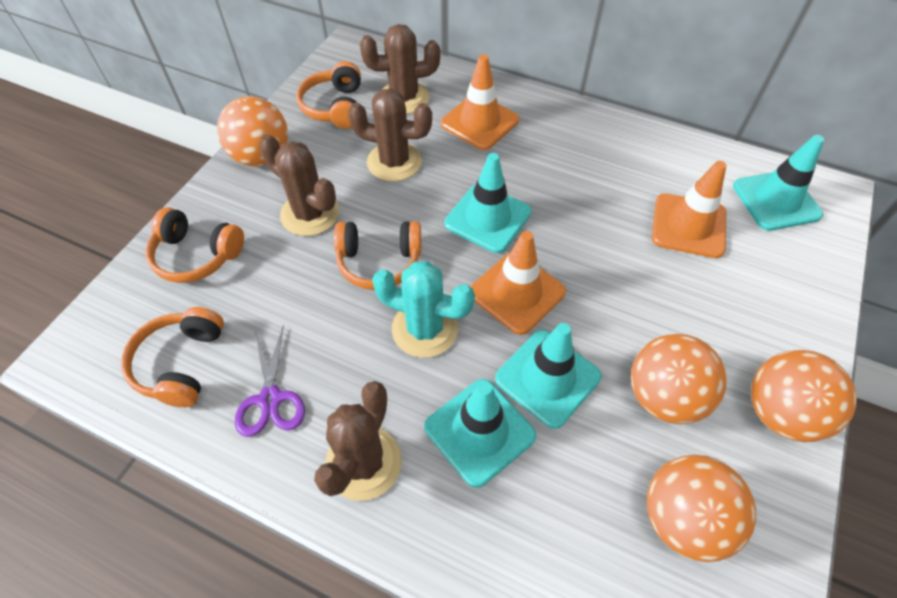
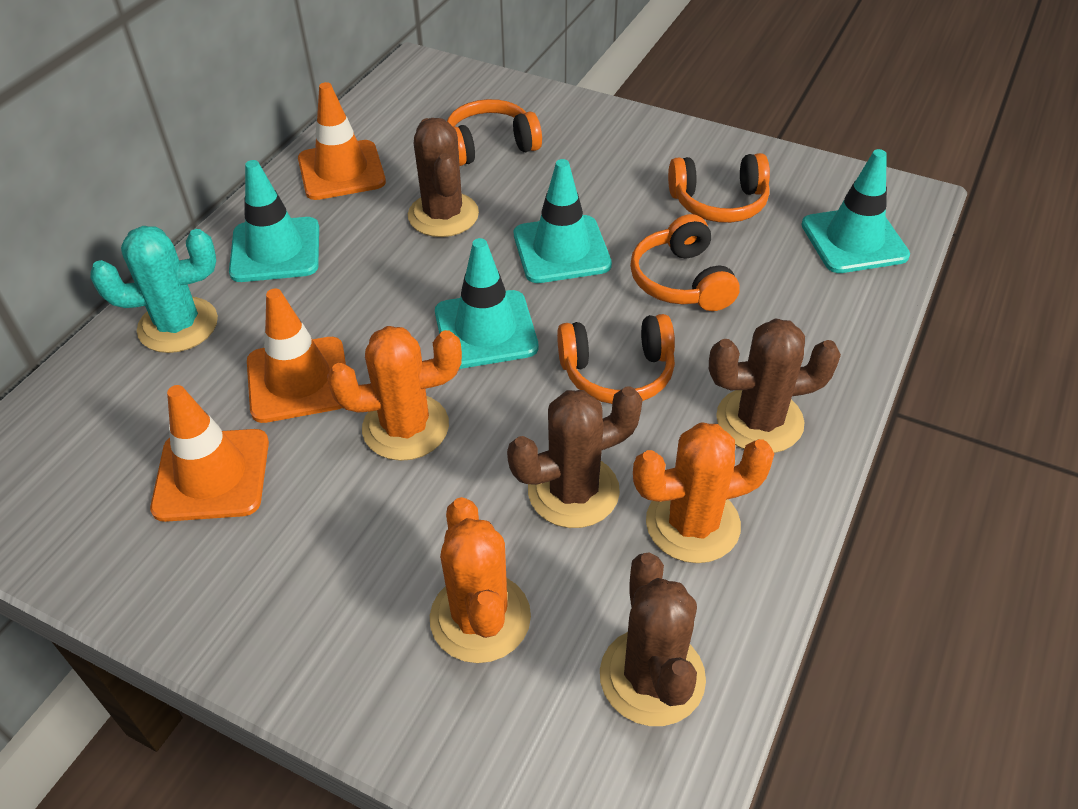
orange ball: 4 -> 0
orange cactus: 0 -> 3
purple scissors: 1 -> 0

